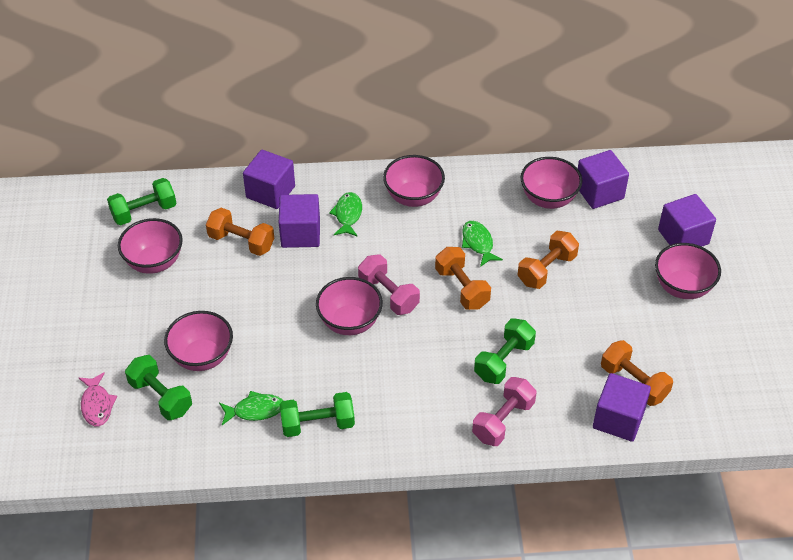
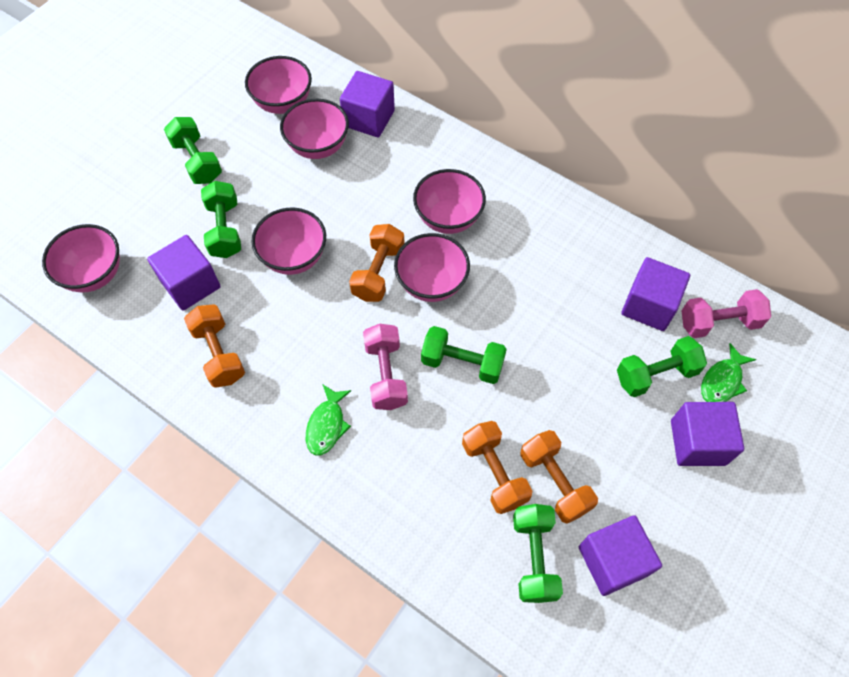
green dumbbell: 4 -> 5
green fish: 3 -> 2
pink fish: 1 -> 0

